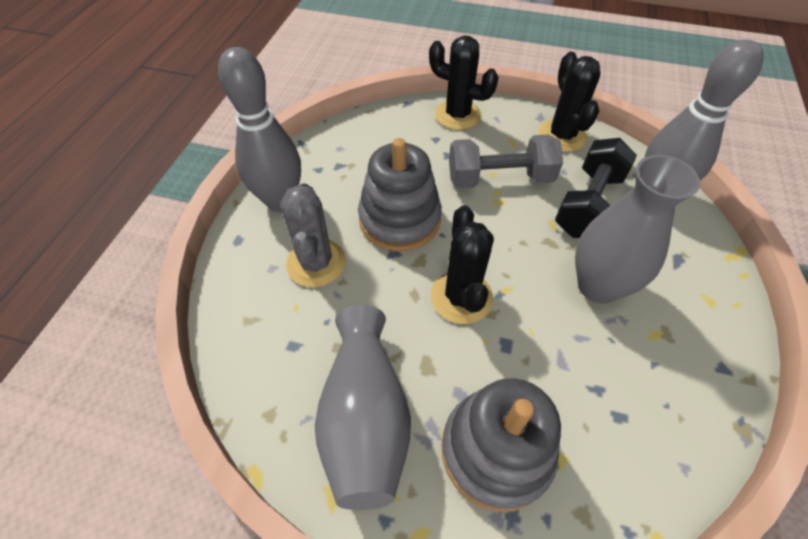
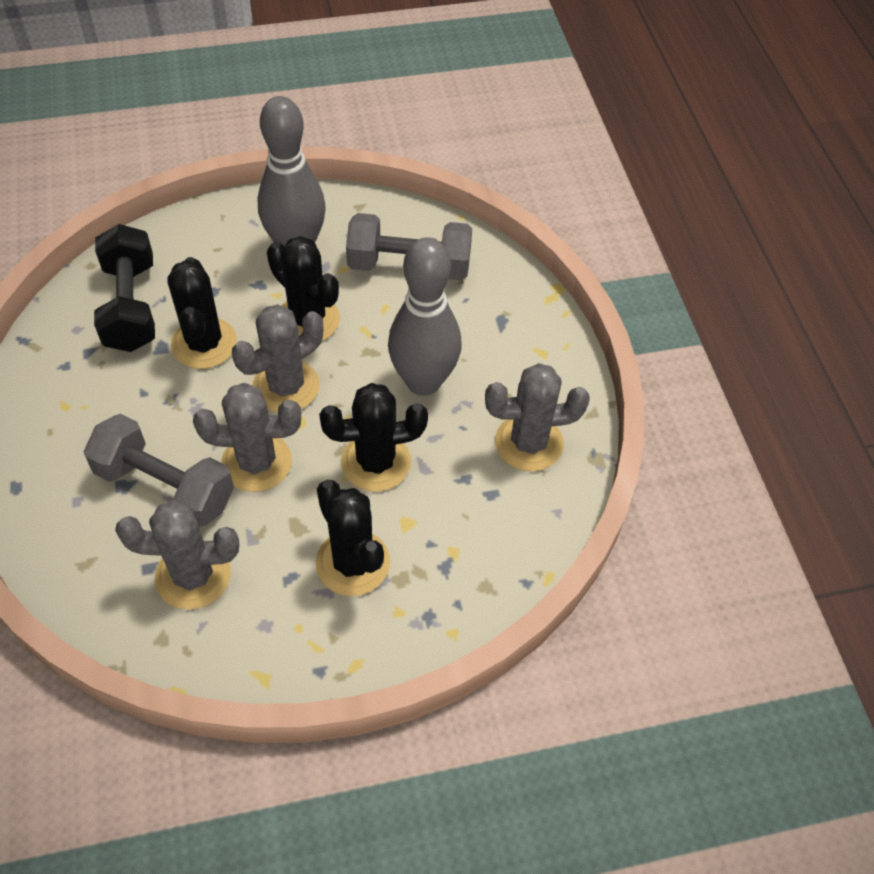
black cactus: 3 -> 4
grey cactus: 1 -> 4
grey dumbbell: 1 -> 2
grey stacking toy: 2 -> 0
grey vase: 2 -> 0

